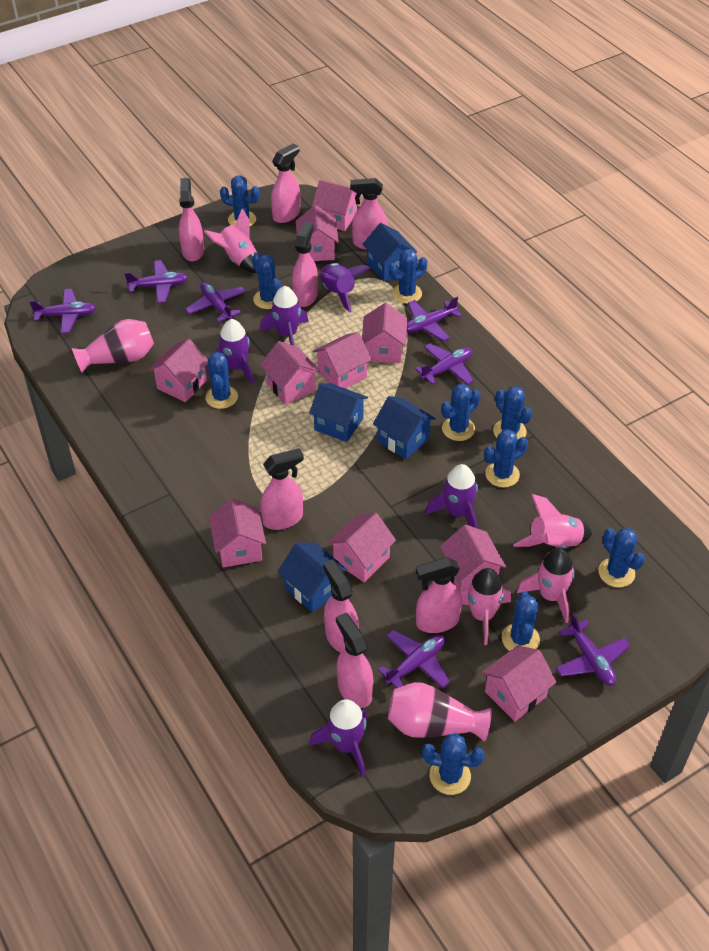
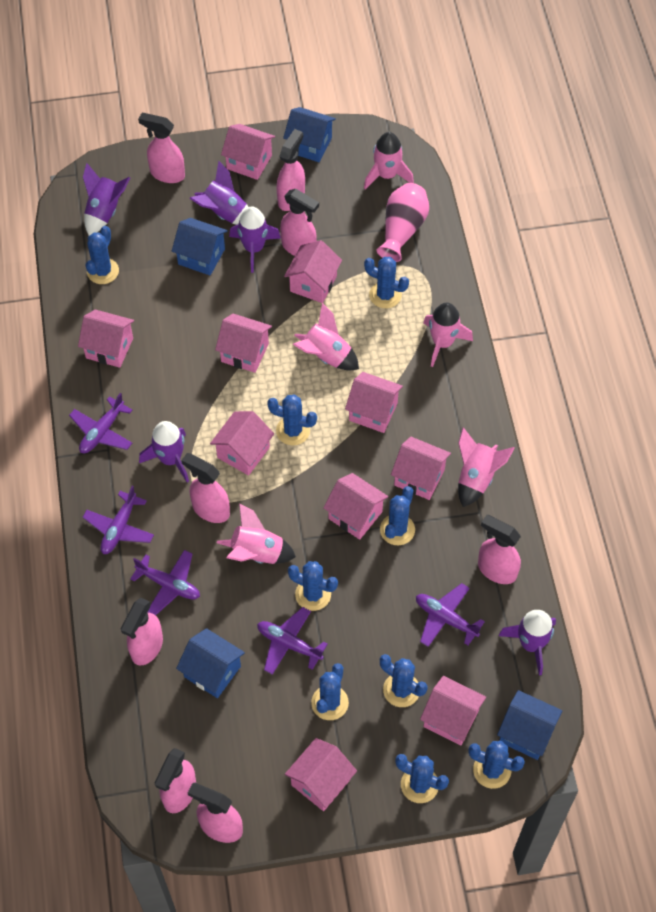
blue cactus: 10 -> 9
pink rocket: 4 -> 5
pink vase: 2 -> 1
purple plane: 7 -> 5

